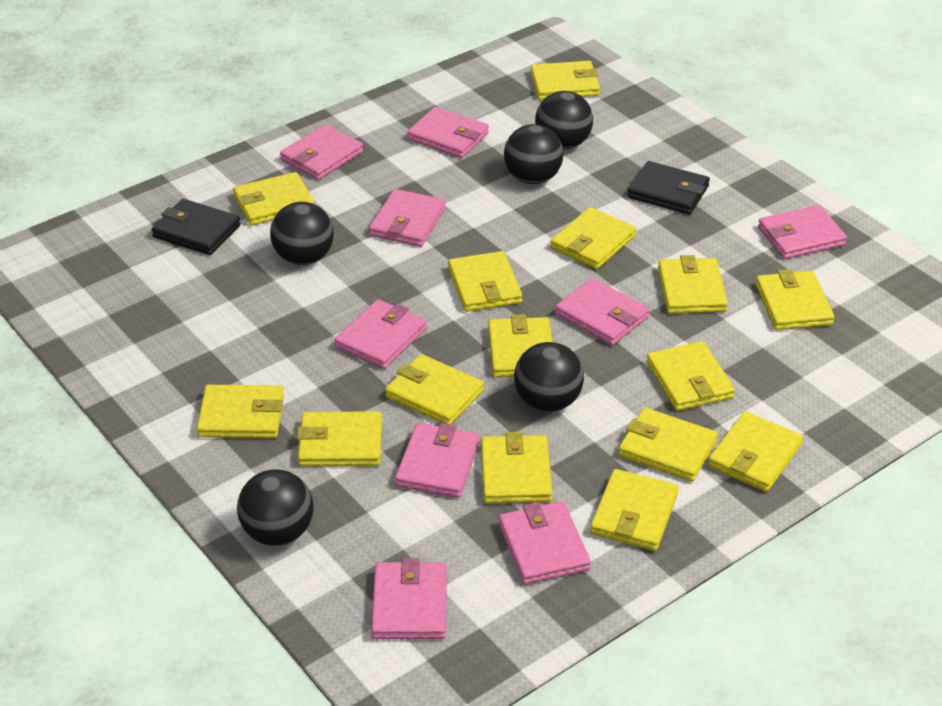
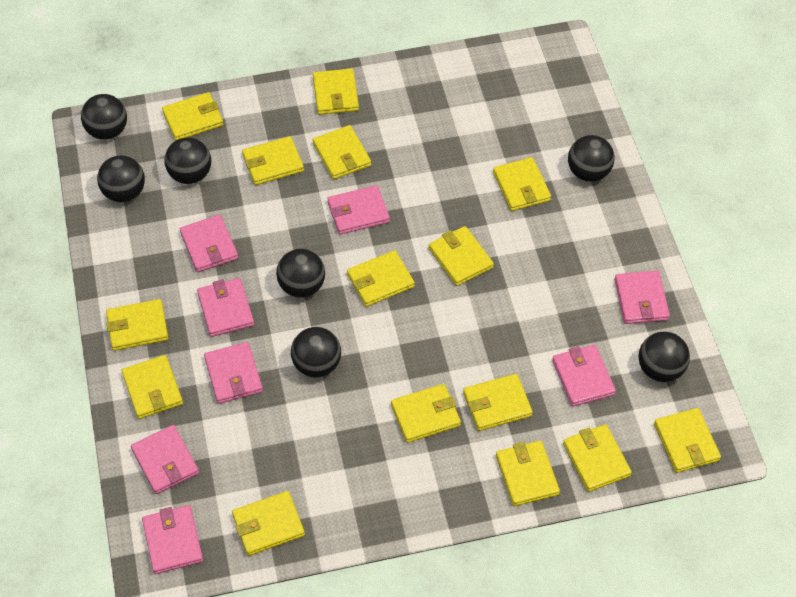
black ball: 5 -> 7
black wallet: 2 -> 0
pink wallet: 9 -> 8

